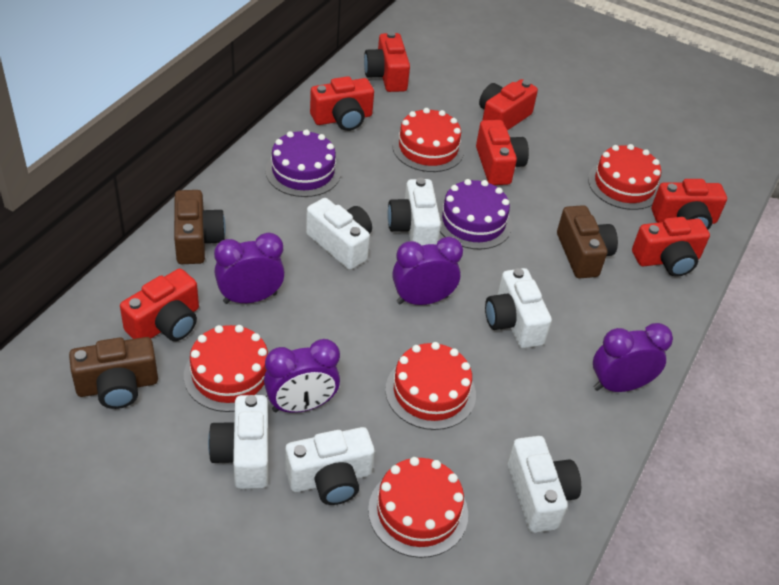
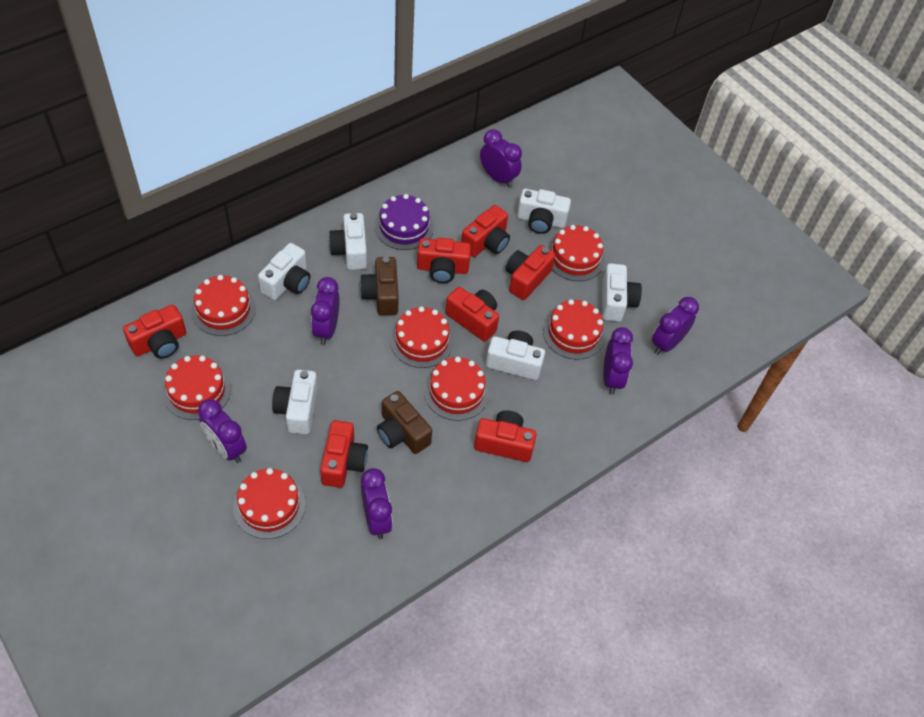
brown camera: 3 -> 2
purple cake: 2 -> 1
purple clock: 4 -> 6
red cake: 5 -> 7

